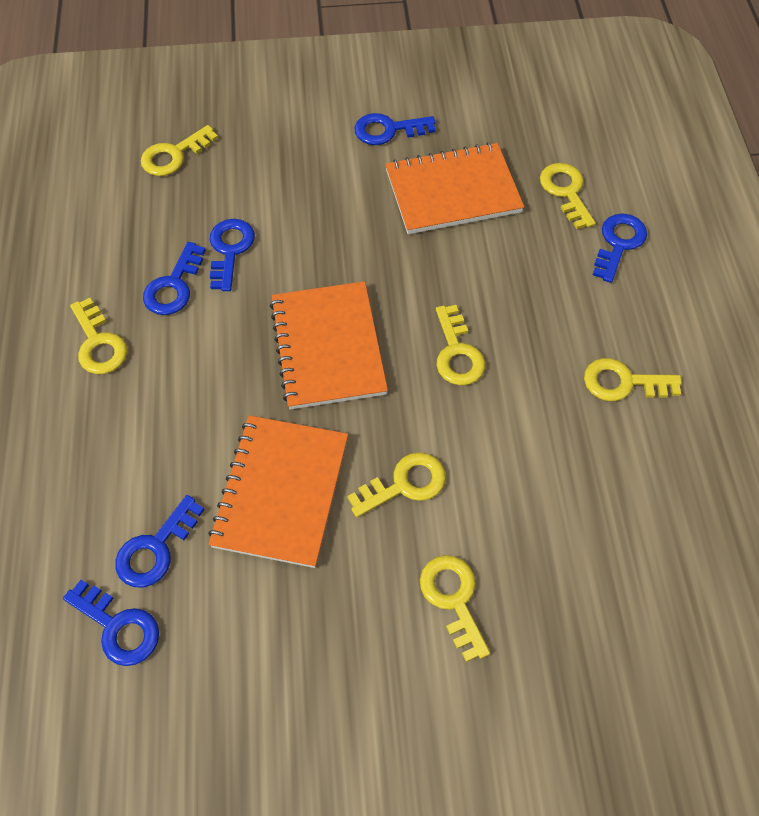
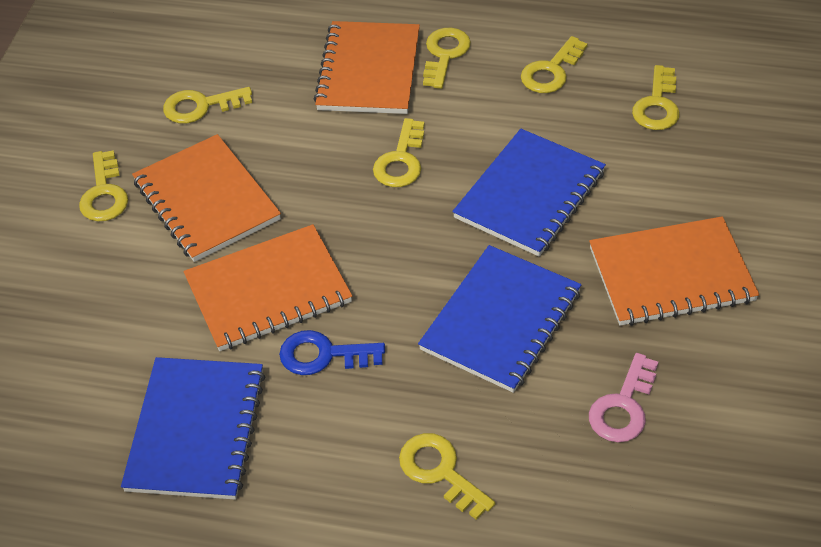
blue key: 6 -> 1
blue notebook: 0 -> 3
orange notebook: 3 -> 4
pink key: 0 -> 1

